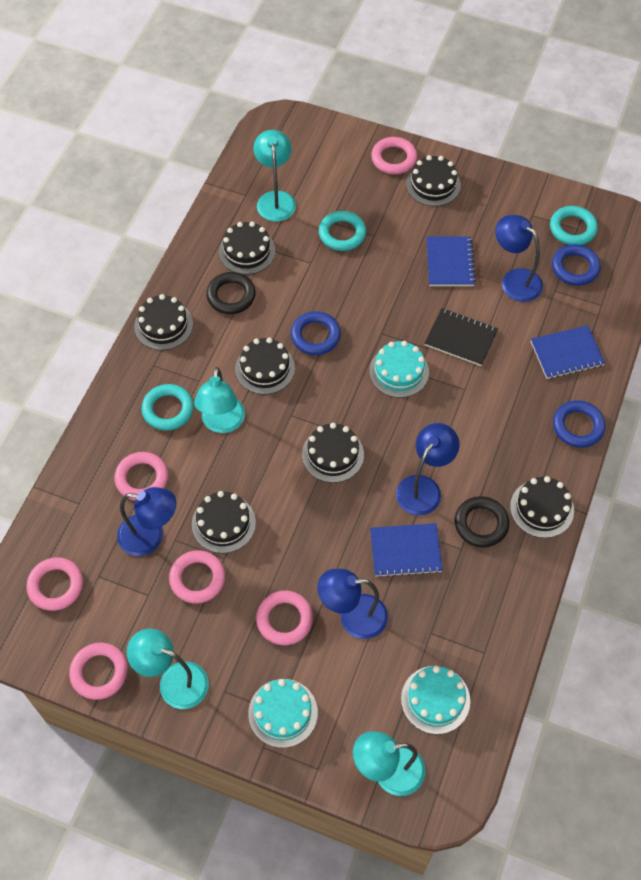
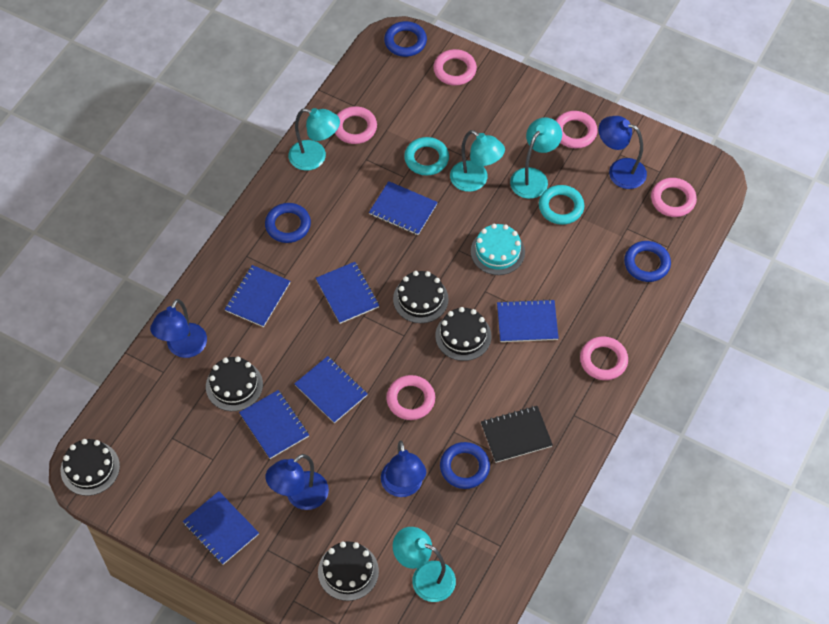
black cake: 7 -> 5
black ring: 2 -> 0
blue notebook: 3 -> 7
blue ring: 3 -> 4
turquoise cake: 3 -> 1
turquoise ring: 3 -> 2

